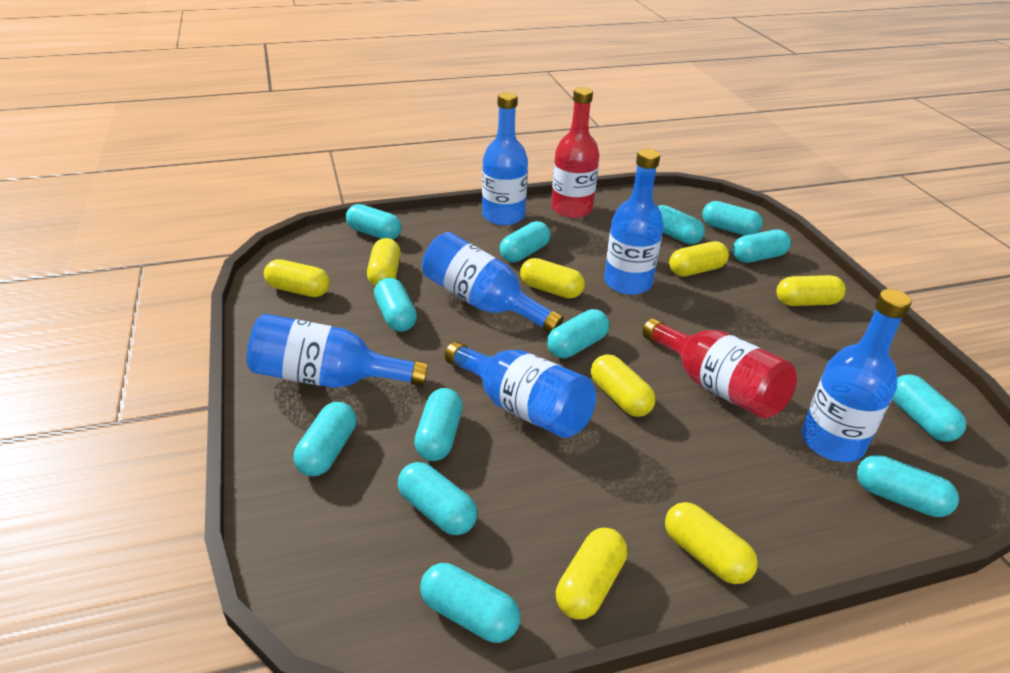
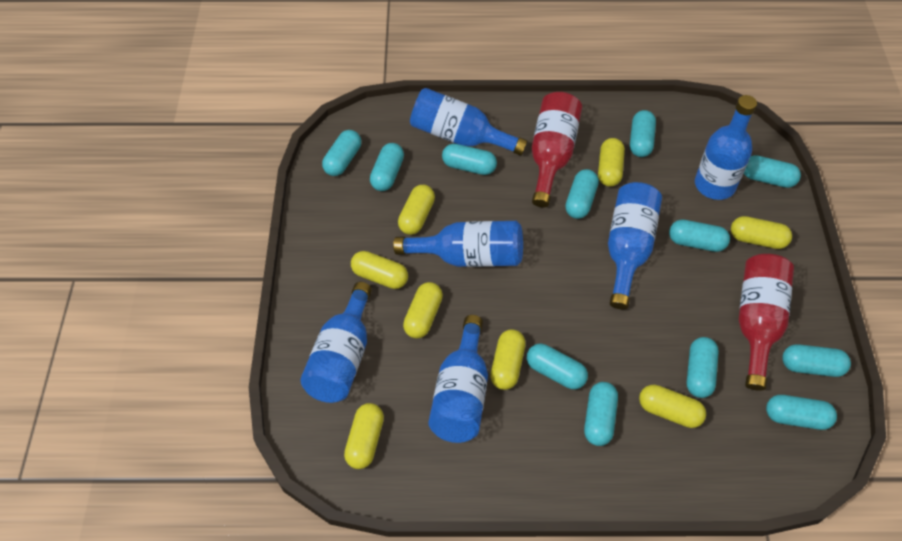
turquoise capsule: 13 -> 12

